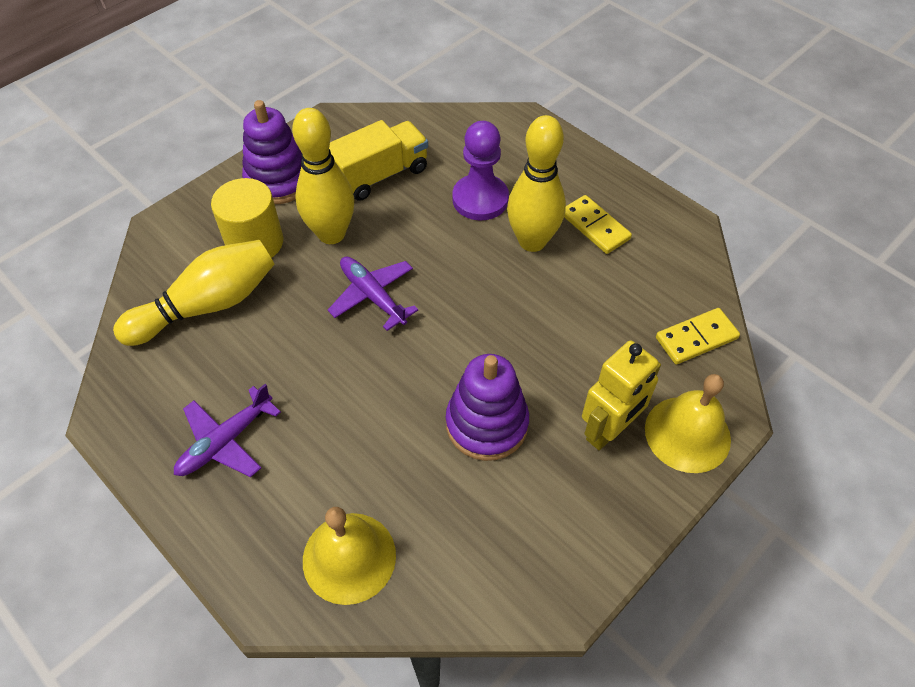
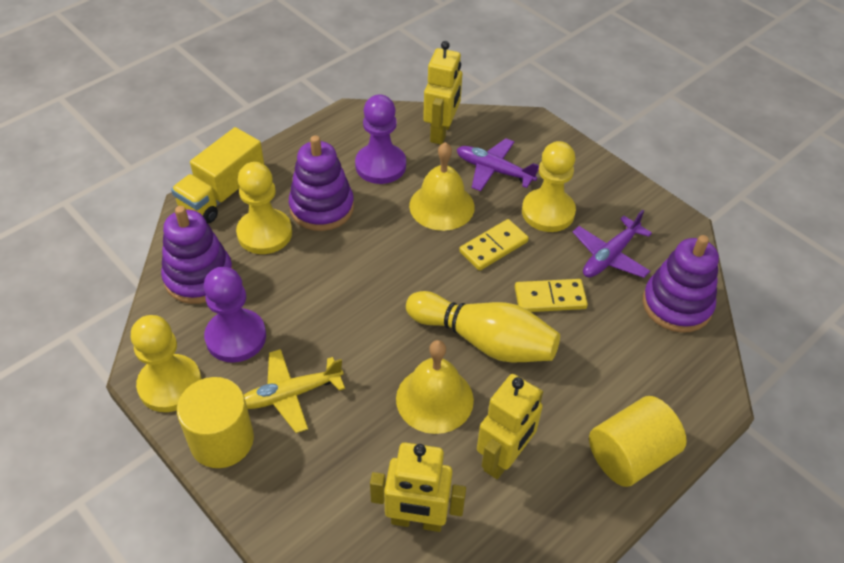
purple pawn: 1 -> 2
purple stacking toy: 2 -> 3
yellow bowling pin: 3 -> 1
yellow cylinder: 1 -> 2
yellow pawn: 0 -> 3
yellow plane: 0 -> 1
yellow robot: 1 -> 3

